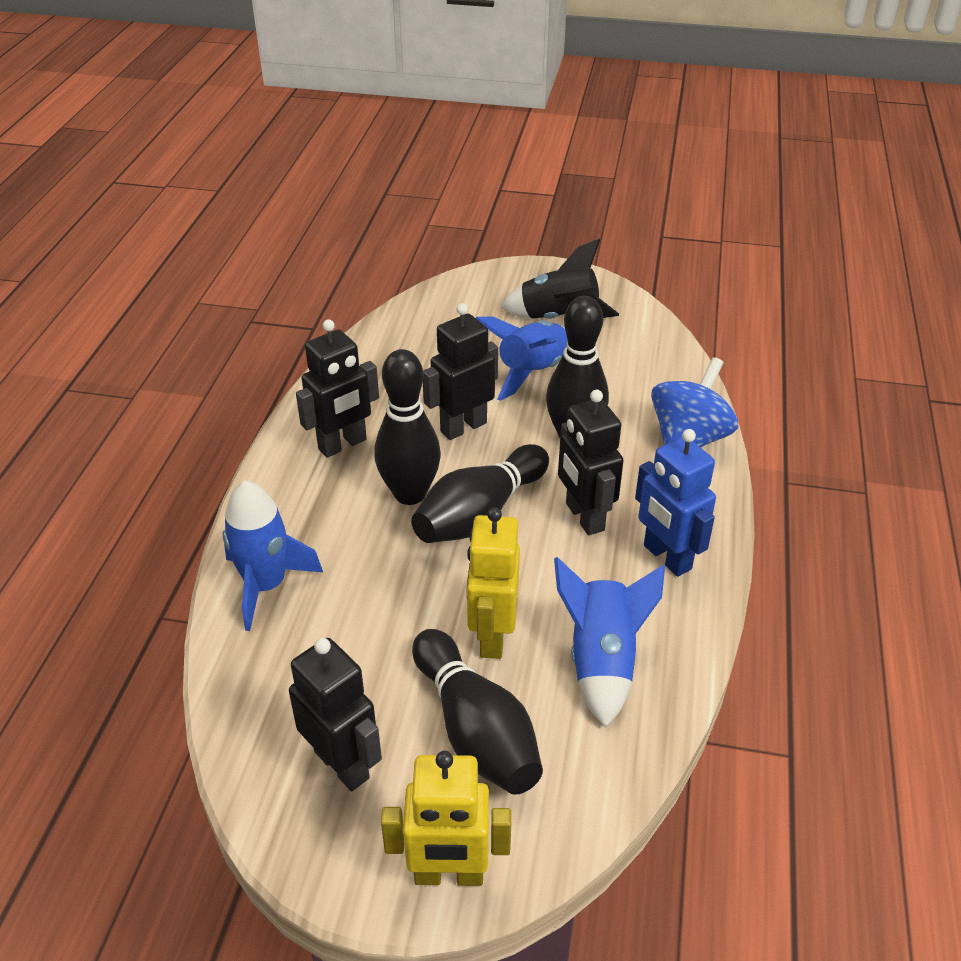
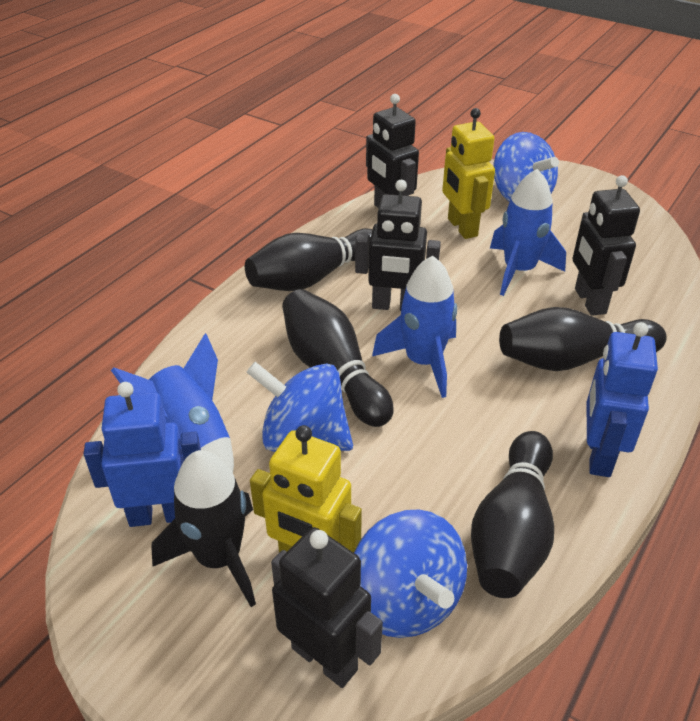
blue robot: 1 -> 2
blue spinning top: 1 -> 3

